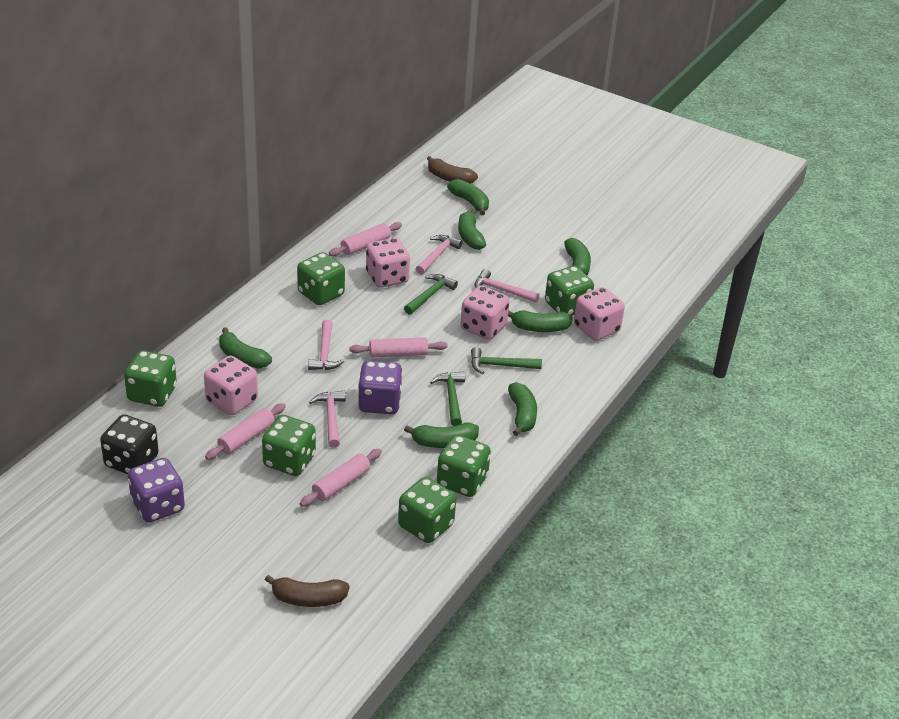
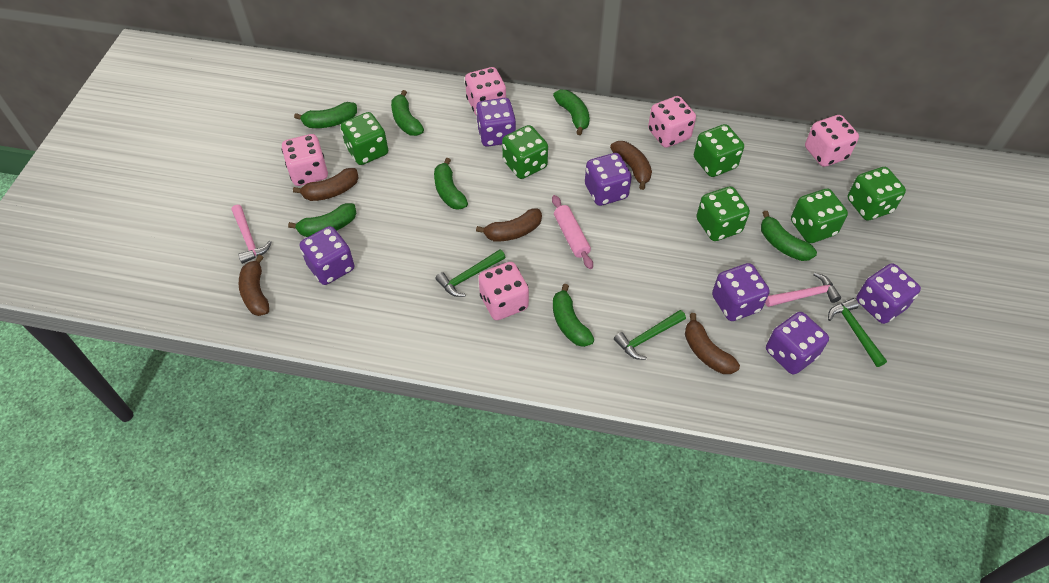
black dice: 1 -> 0
brown banana: 2 -> 5
pink dice: 4 -> 5
pink hammer: 4 -> 2
pink rolling pin: 4 -> 1
purple dice: 2 -> 6

